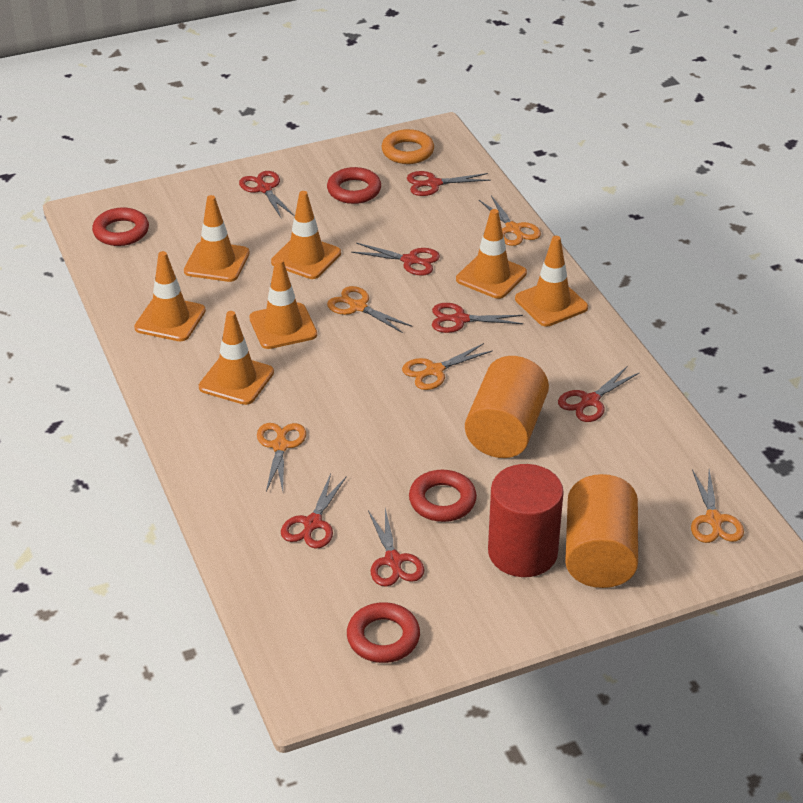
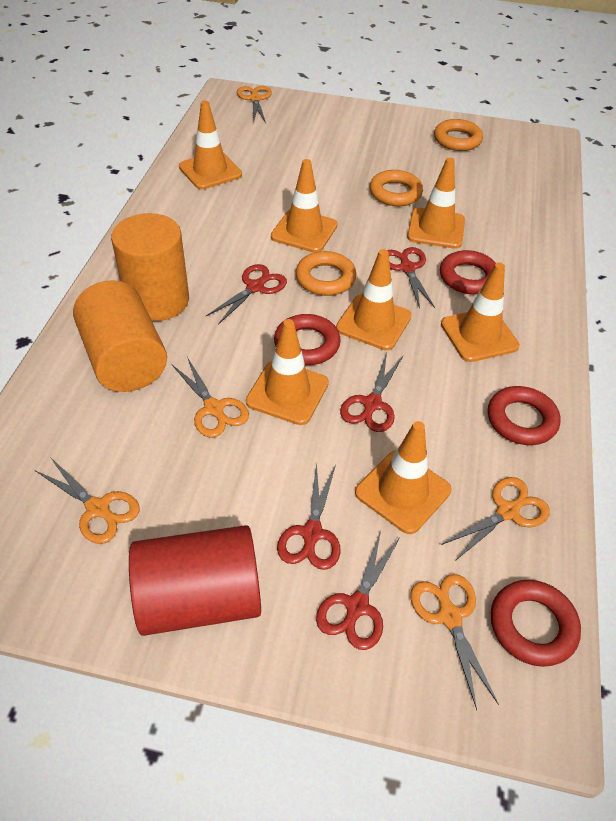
orange ring: 1 -> 3
red scissors: 7 -> 5

